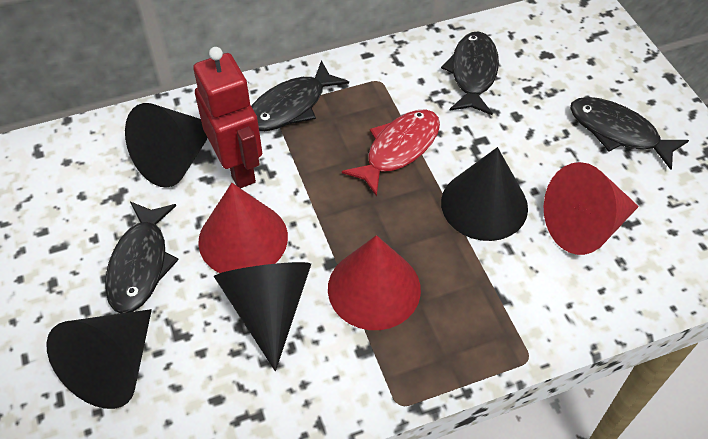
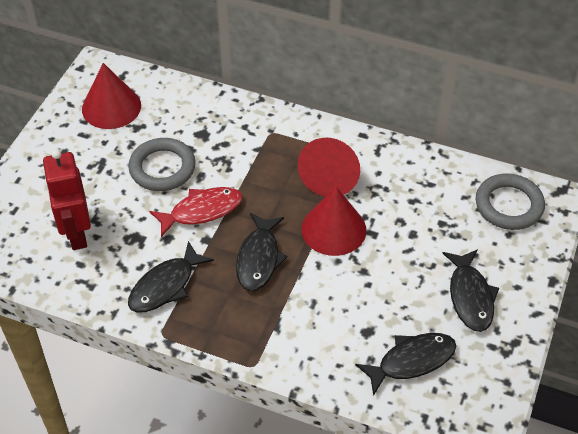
black cone: 4 -> 0
grey ring: 0 -> 2

